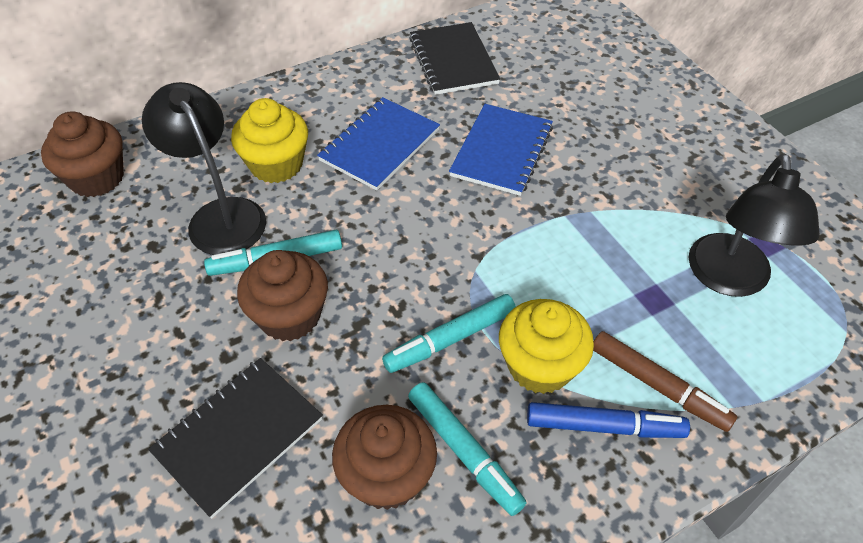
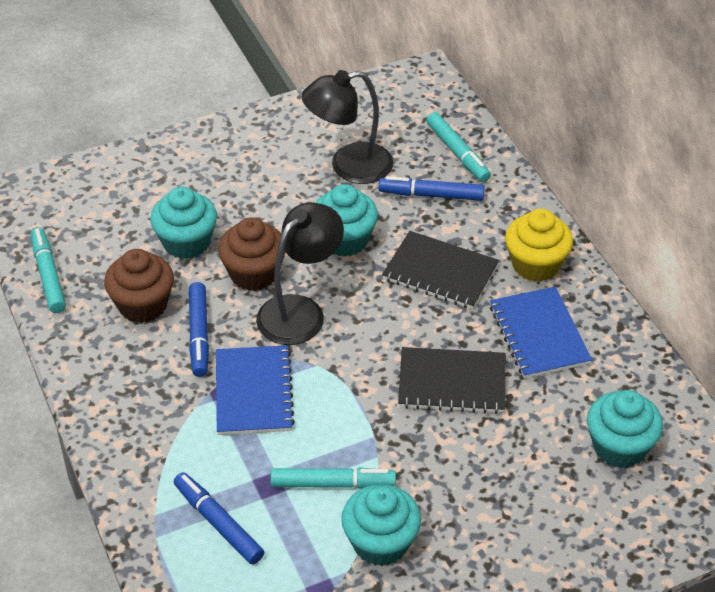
blue marker: 1 -> 3
brown cupcake: 3 -> 2
brown marker: 1 -> 0
turquoise cupcake: 0 -> 4
yellow cupcake: 2 -> 1

